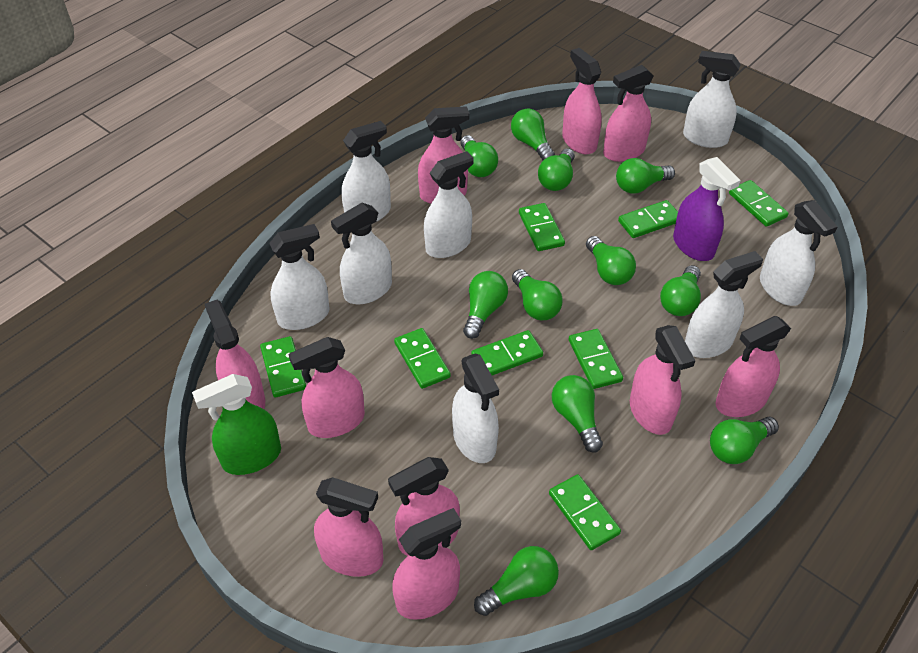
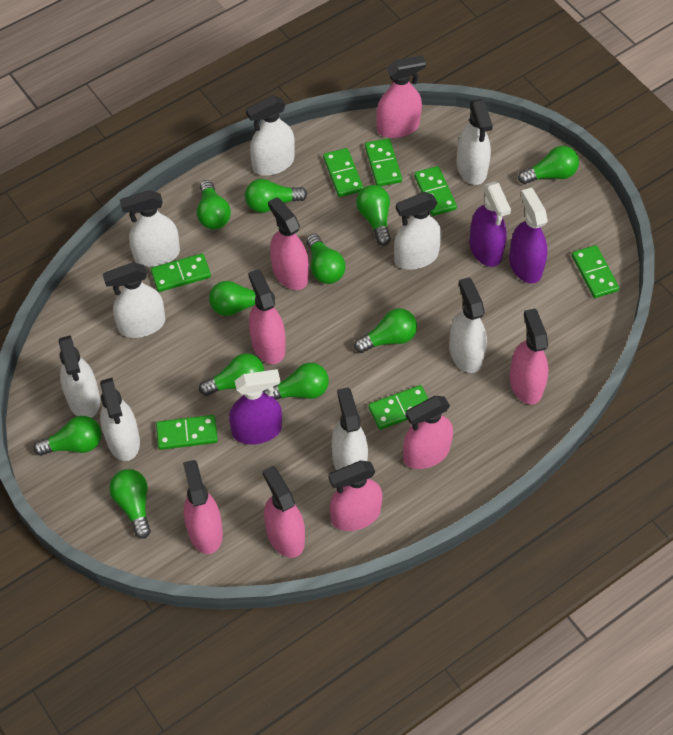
green domino: 8 -> 7
green spray bottle: 1 -> 0
pink spray bottle: 10 -> 8
purple spray bottle: 1 -> 3
white spray bottle: 8 -> 9

